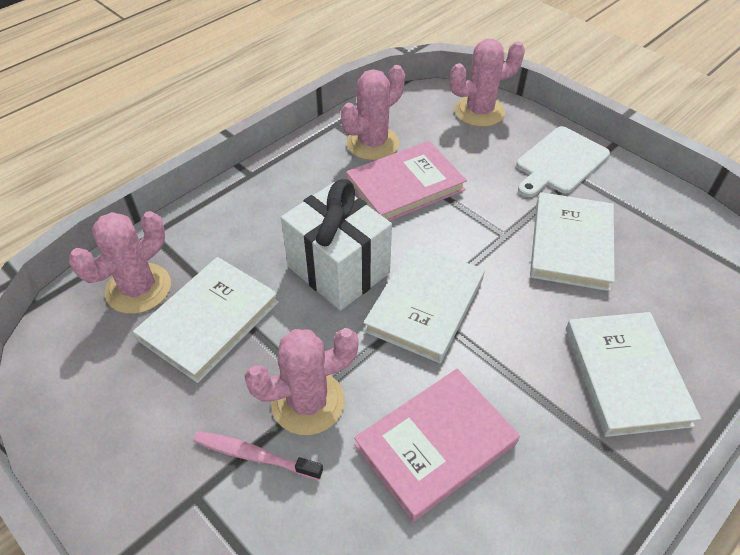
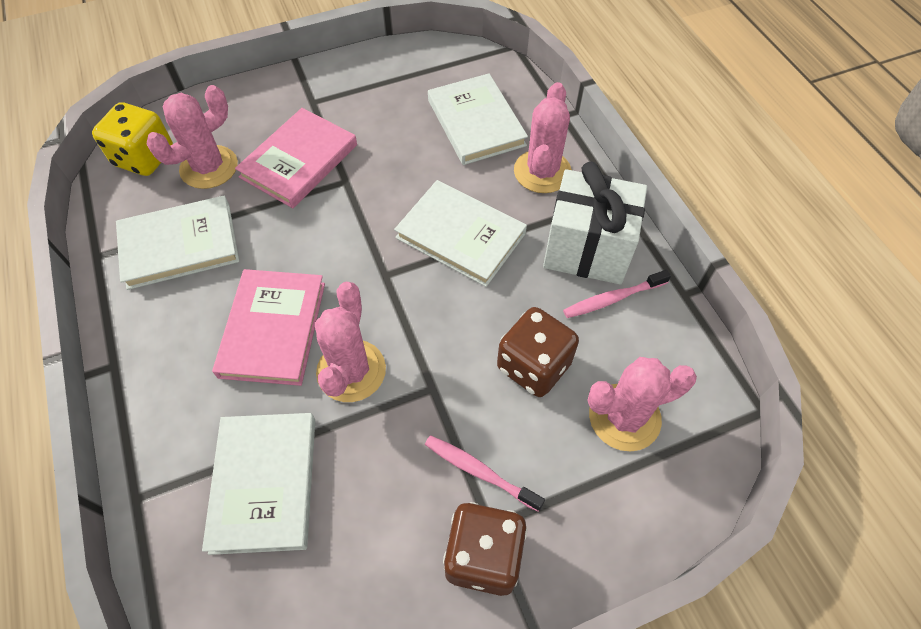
brown dice: 0 -> 2
pink toothbrush: 1 -> 2
white cutting board: 1 -> 0
yellow dice: 0 -> 1

